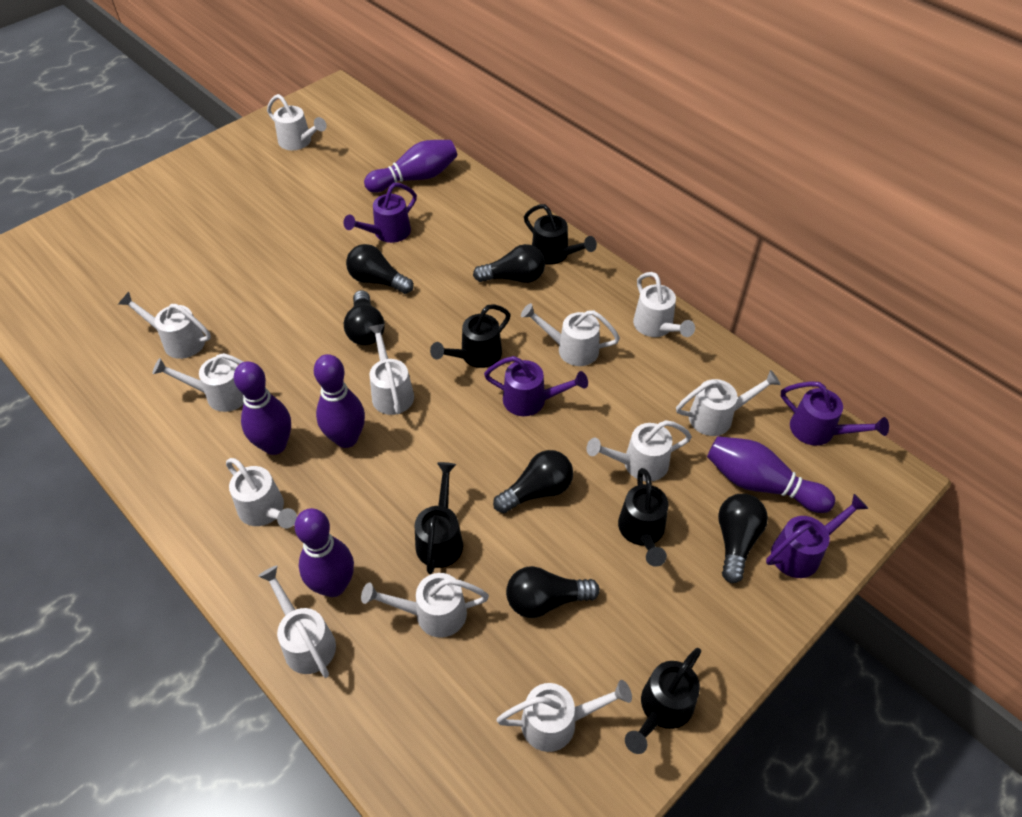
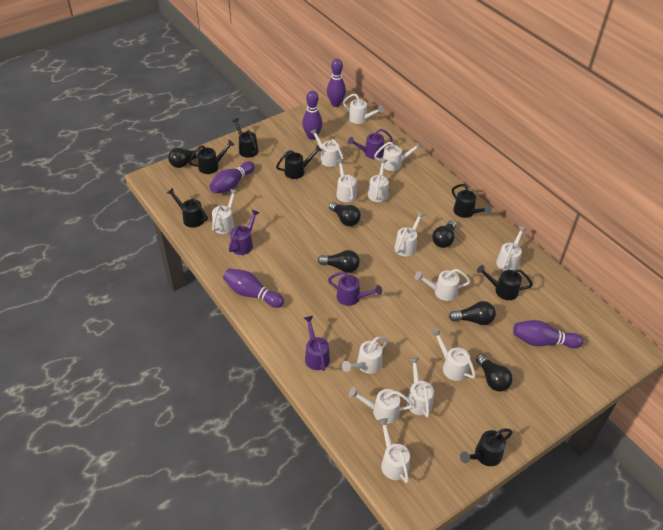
black watering can: 5 -> 7
white watering can: 12 -> 14

